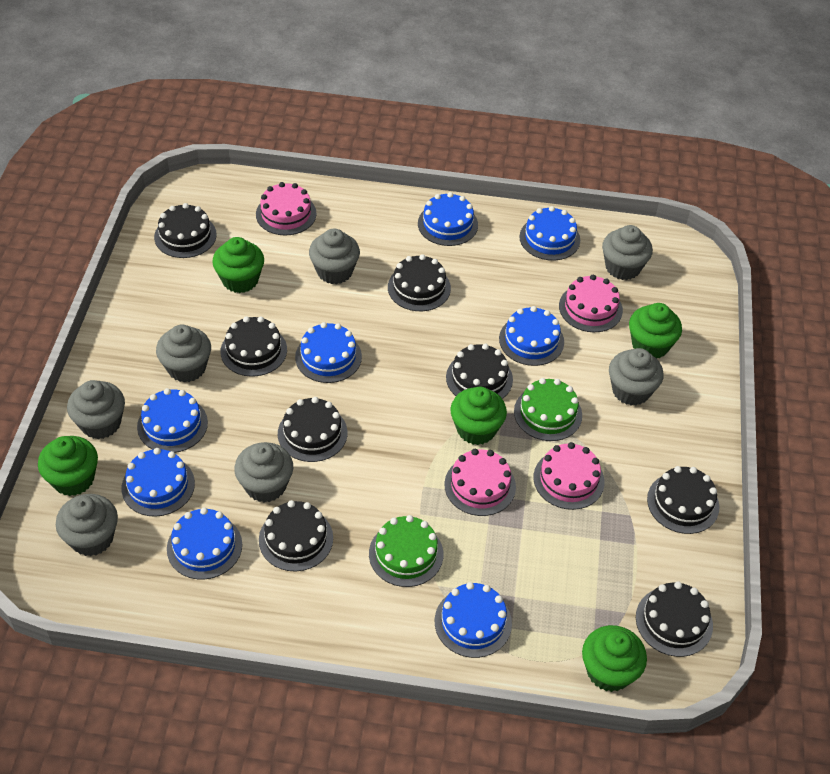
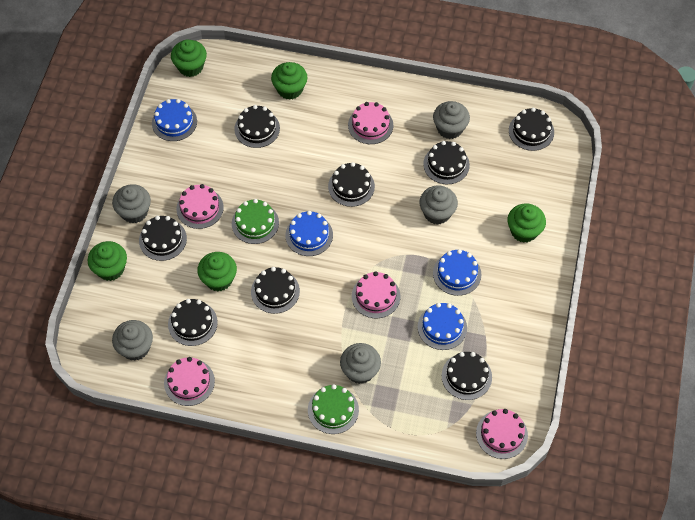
blue cake: 8 -> 4
grey cupcake: 7 -> 5
pink cake: 4 -> 5

